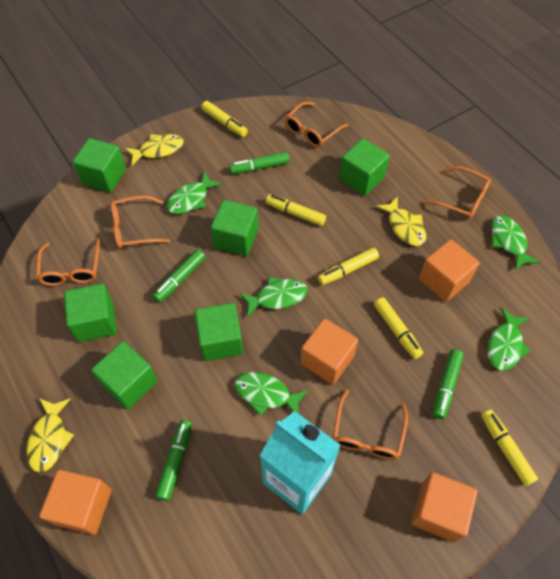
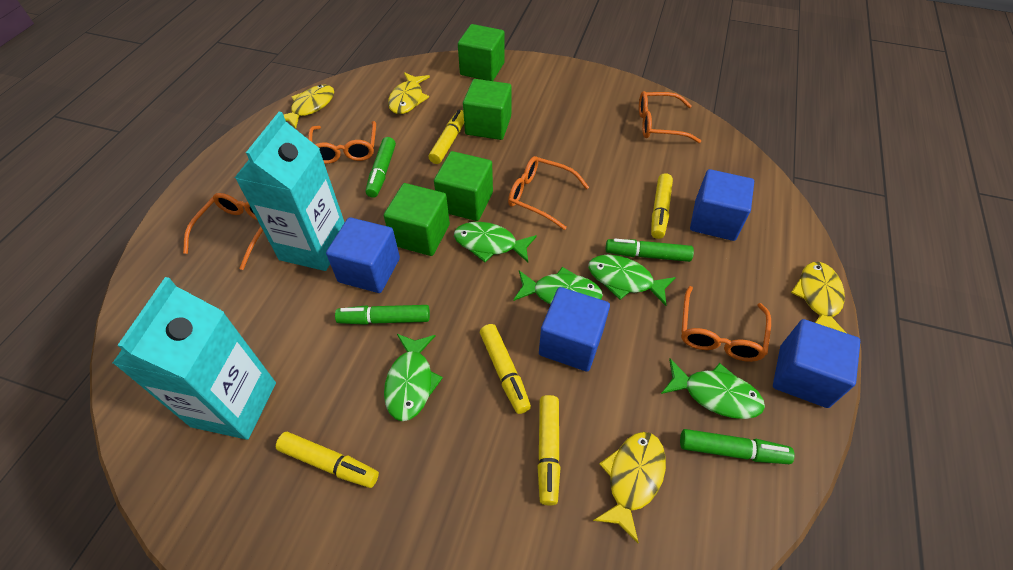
blue cube: 0 -> 4
green cube: 6 -> 4
orange cube: 4 -> 0
turquoise carton: 1 -> 2
yellow fish: 3 -> 4

